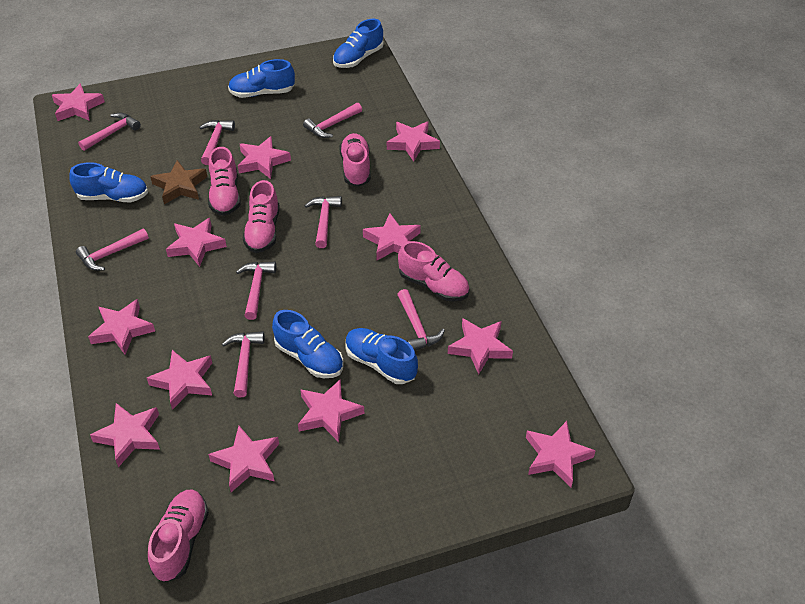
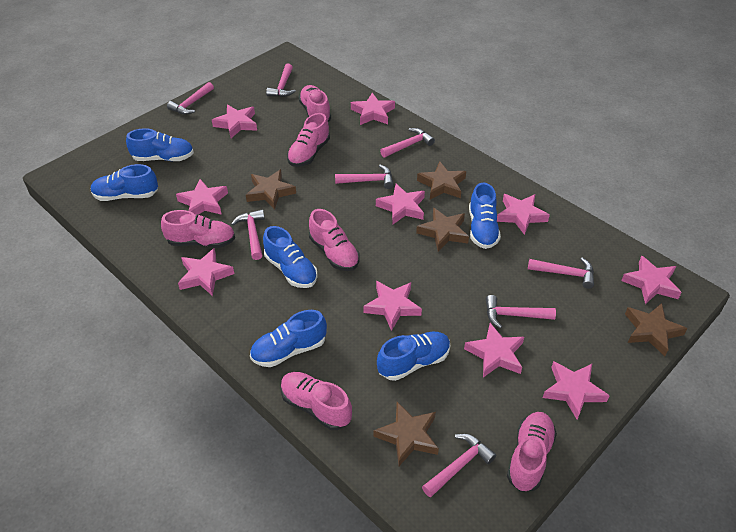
blue shoe: 5 -> 6
brown star: 1 -> 5
pink shoe: 5 -> 6
pink star: 12 -> 10

